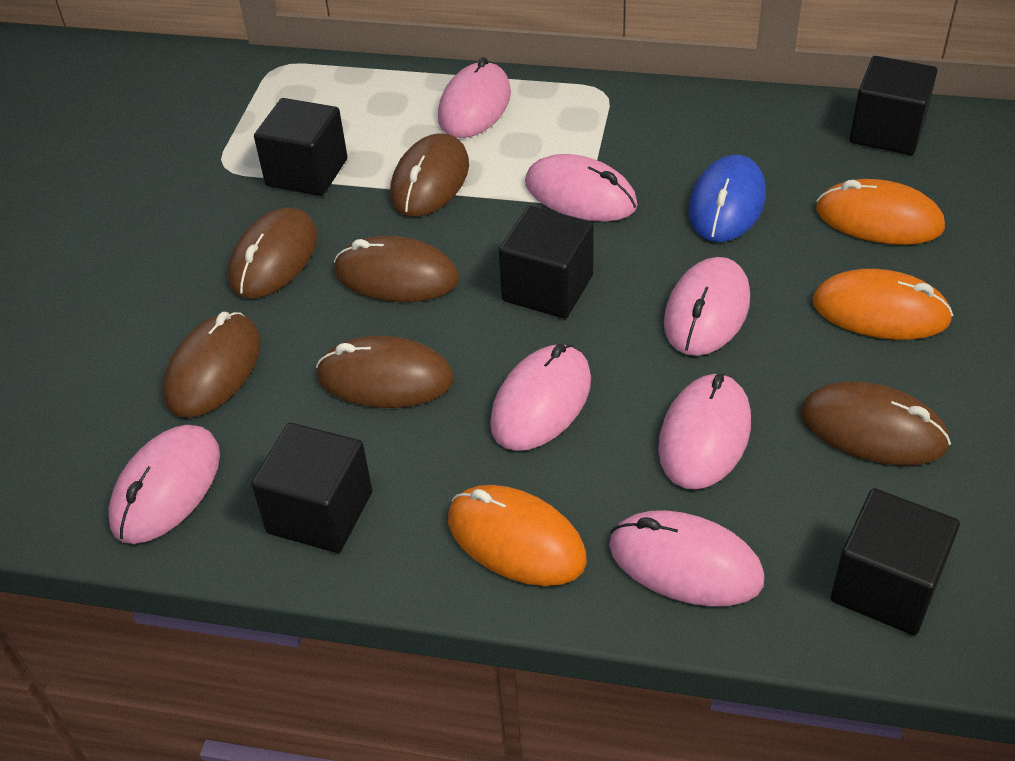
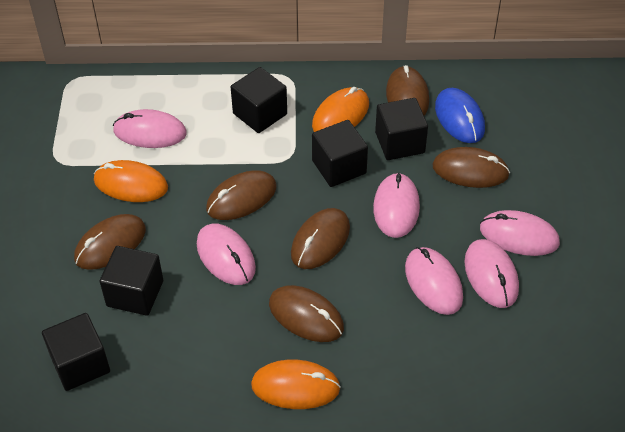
pink mouse: 7 -> 6

